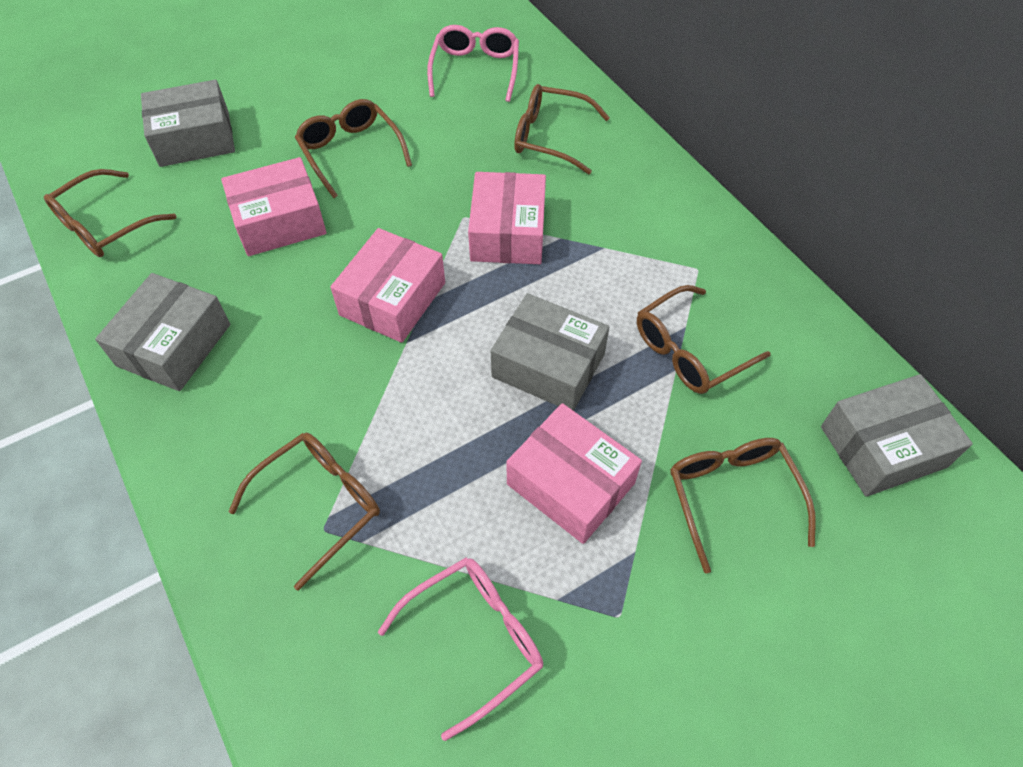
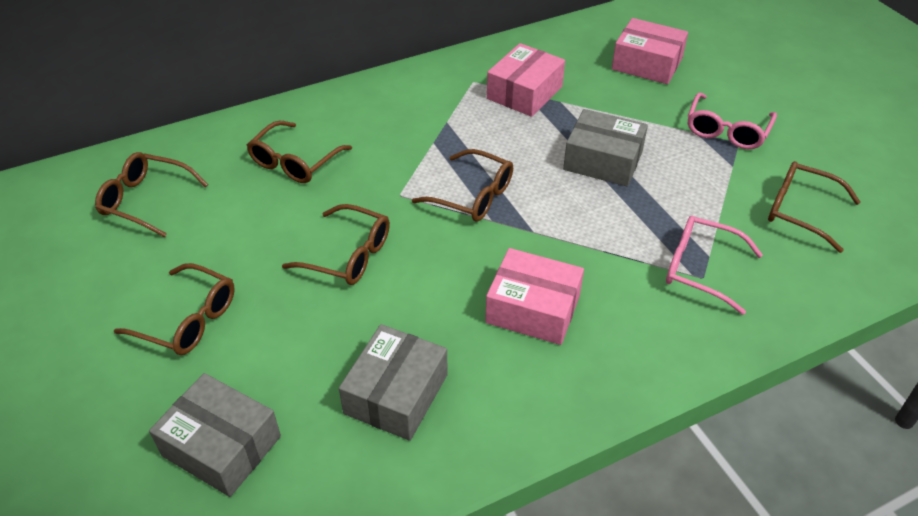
grey box: 4 -> 3
pink box: 4 -> 3

